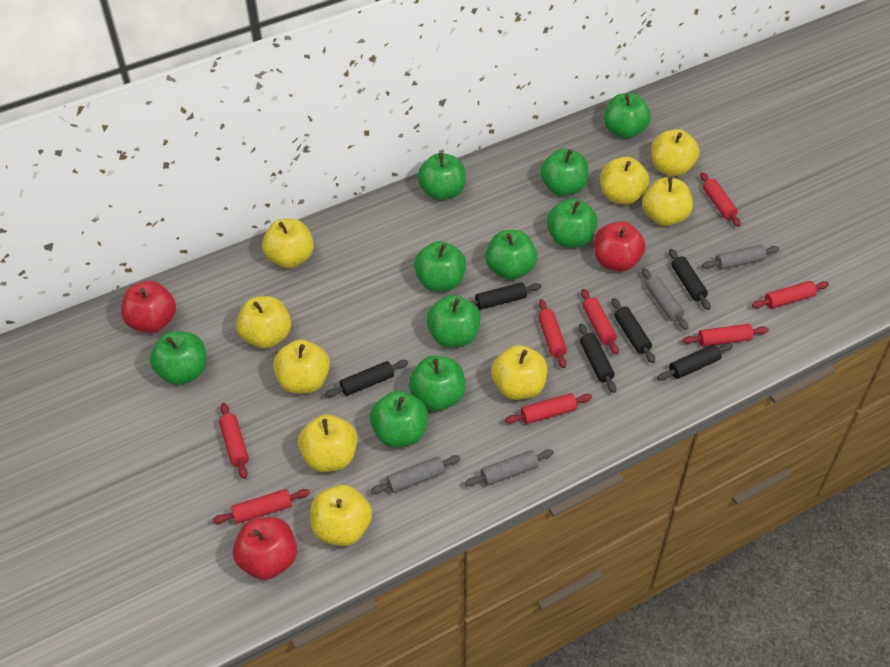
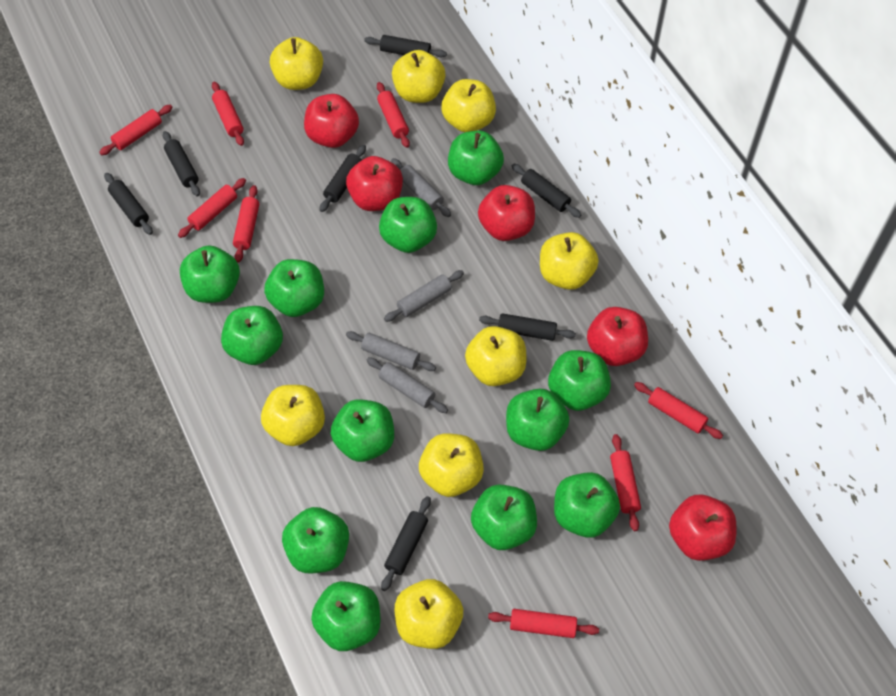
black rolling pin: 6 -> 7
green apple: 10 -> 12
red apple: 3 -> 5
yellow apple: 9 -> 8

